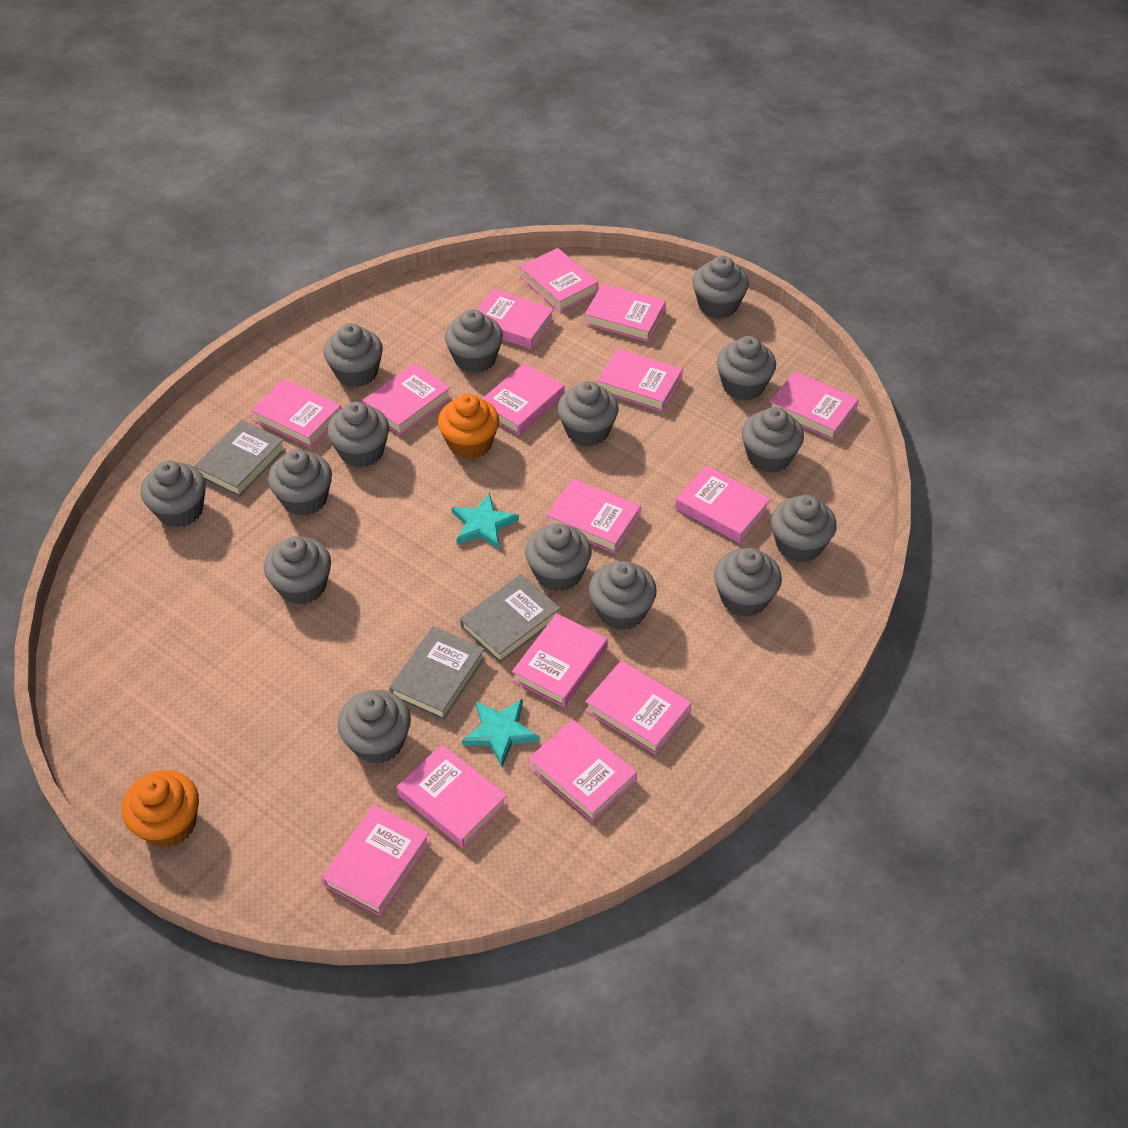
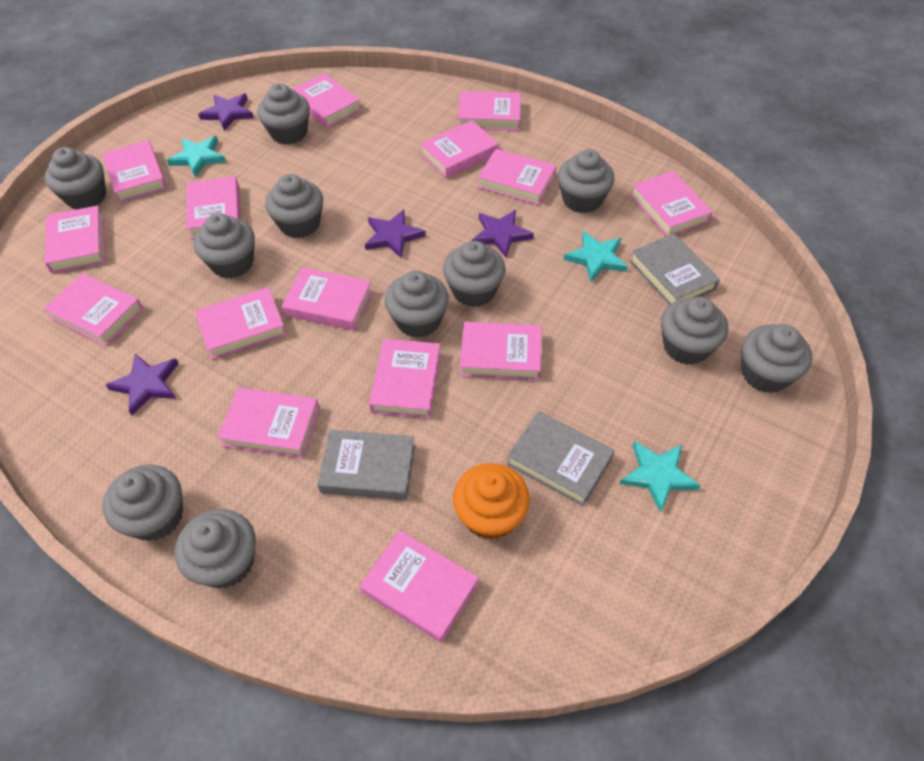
grey cupcake: 15 -> 11
orange cupcake: 2 -> 1
purple star: 0 -> 4
turquoise star: 2 -> 3

